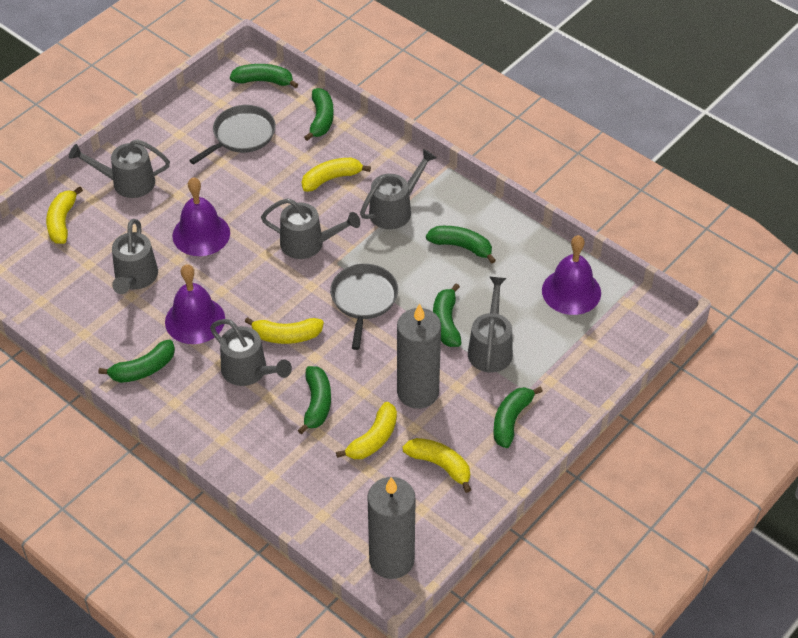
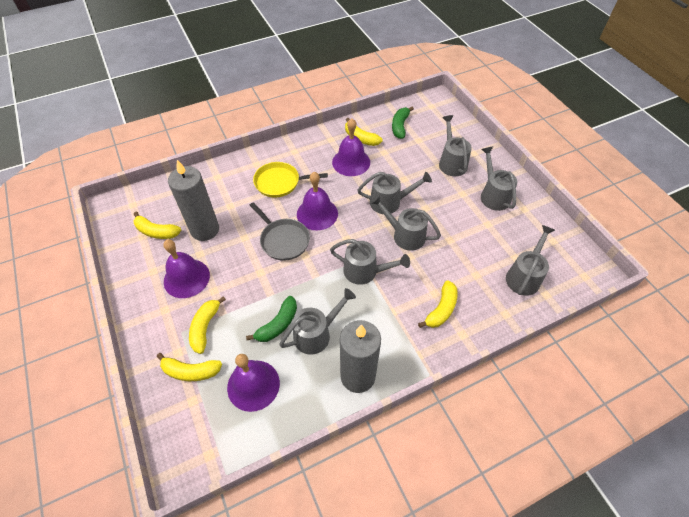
green banana: 7 -> 2
grey pan: 2 -> 1
grey watering can: 6 -> 7
purple bell: 3 -> 4
yellow pan: 0 -> 1

